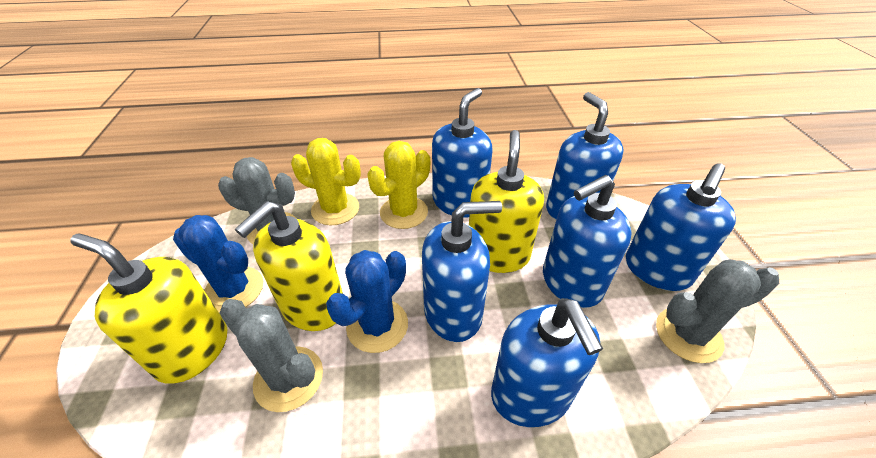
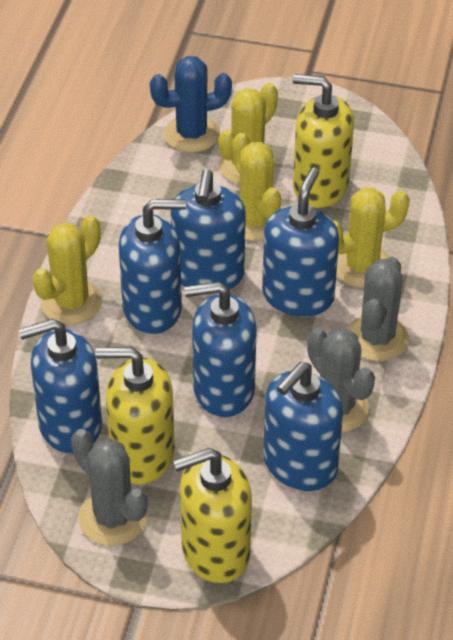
blue cactus: 2 -> 1
yellow cactus: 2 -> 4

